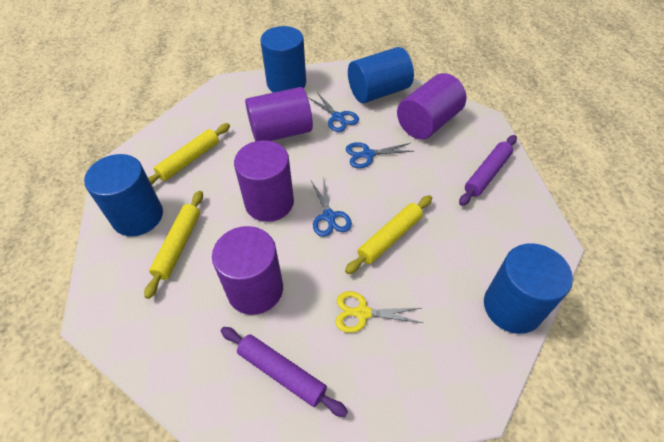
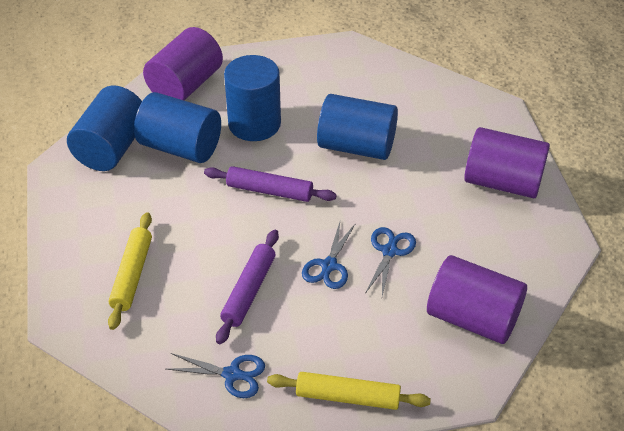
purple cylinder: 4 -> 3
yellow rolling pin: 3 -> 2
yellow scissors: 1 -> 0

